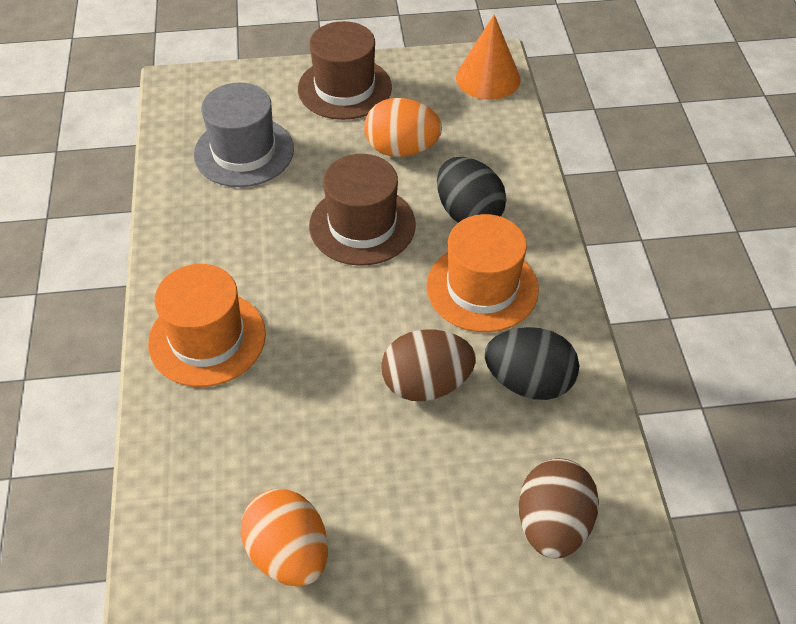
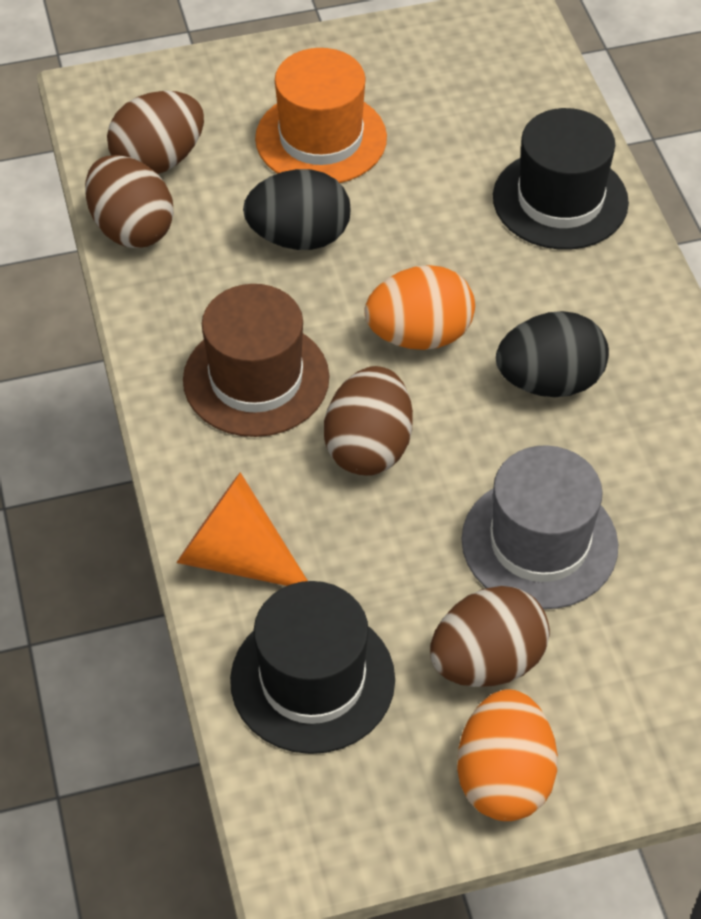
black hat: 0 -> 2
brown egg: 2 -> 4
brown hat: 2 -> 1
orange hat: 2 -> 1

